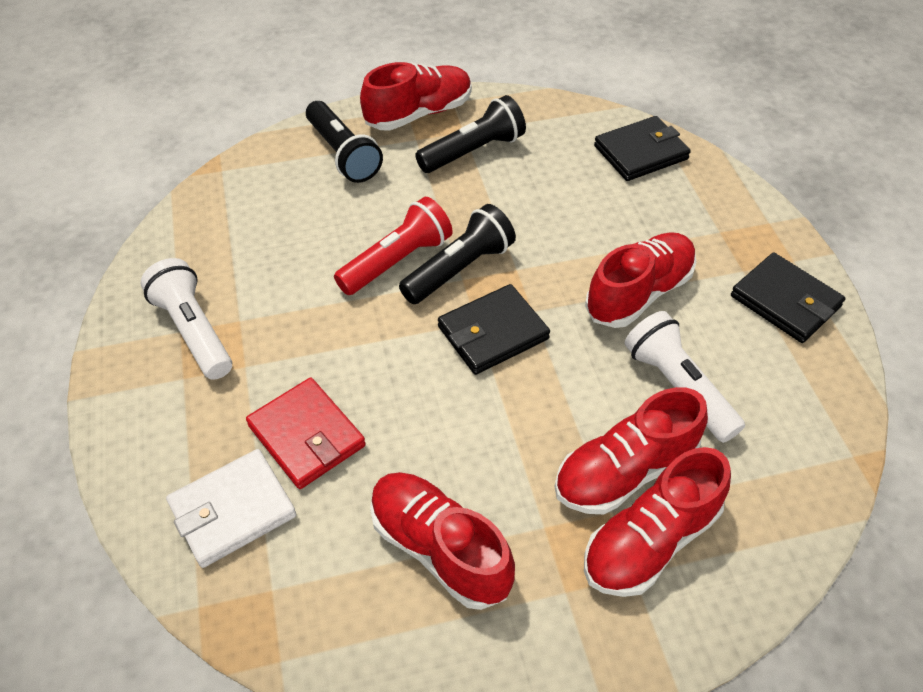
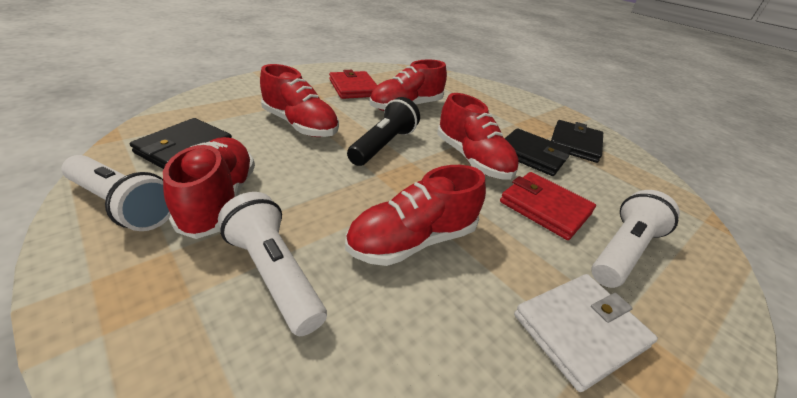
black flashlight: 3 -> 1
red flashlight: 1 -> 0
red wallet: 1 -> 2
white flashlight: 2 -> 3

